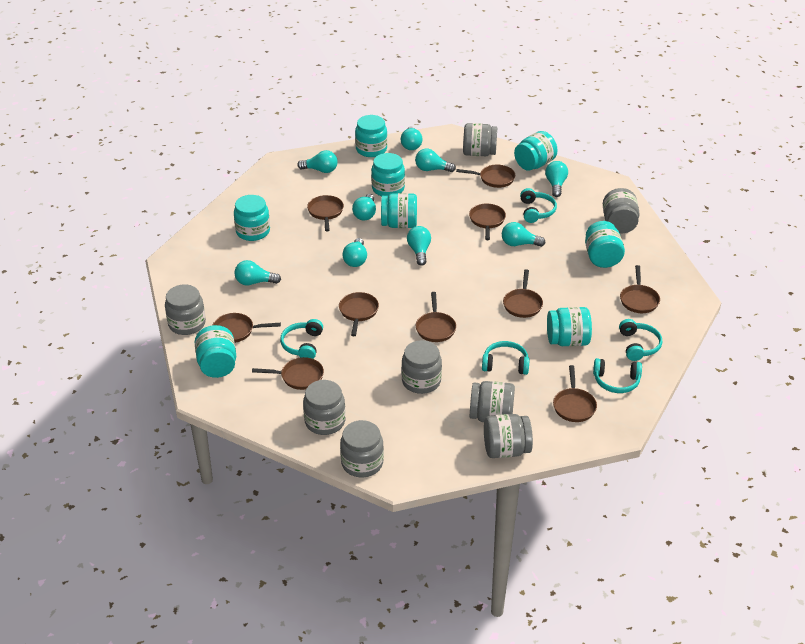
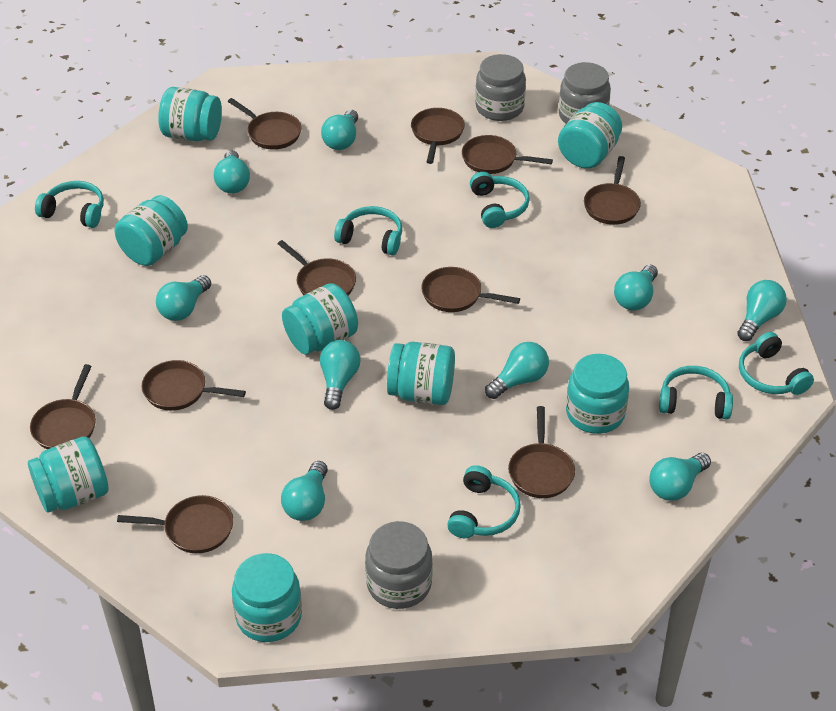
grey jar: 8 -> 3
turquoise headphones: 5 -> 6

